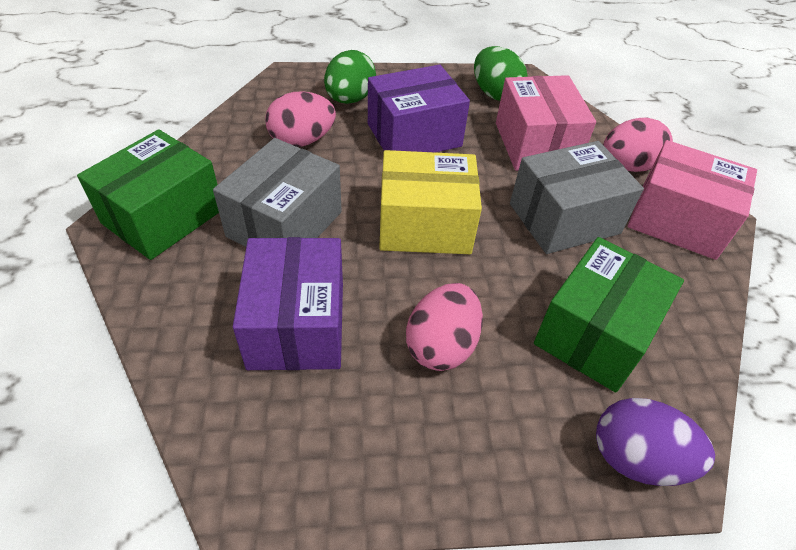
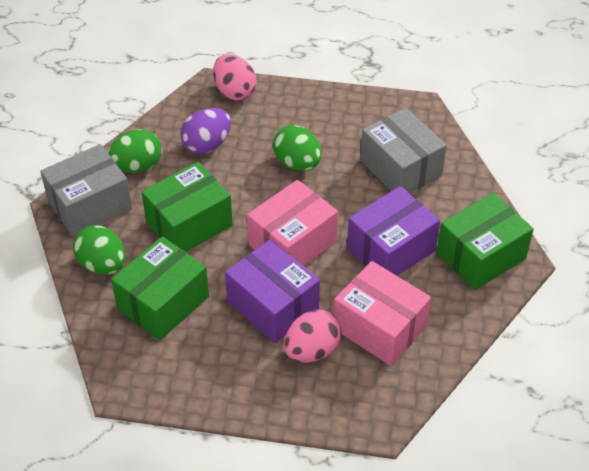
green box: 2 -> 3
green egg: 2 -> 3
pink egg: 3 -> 2
yellow box: 1 -> 0

